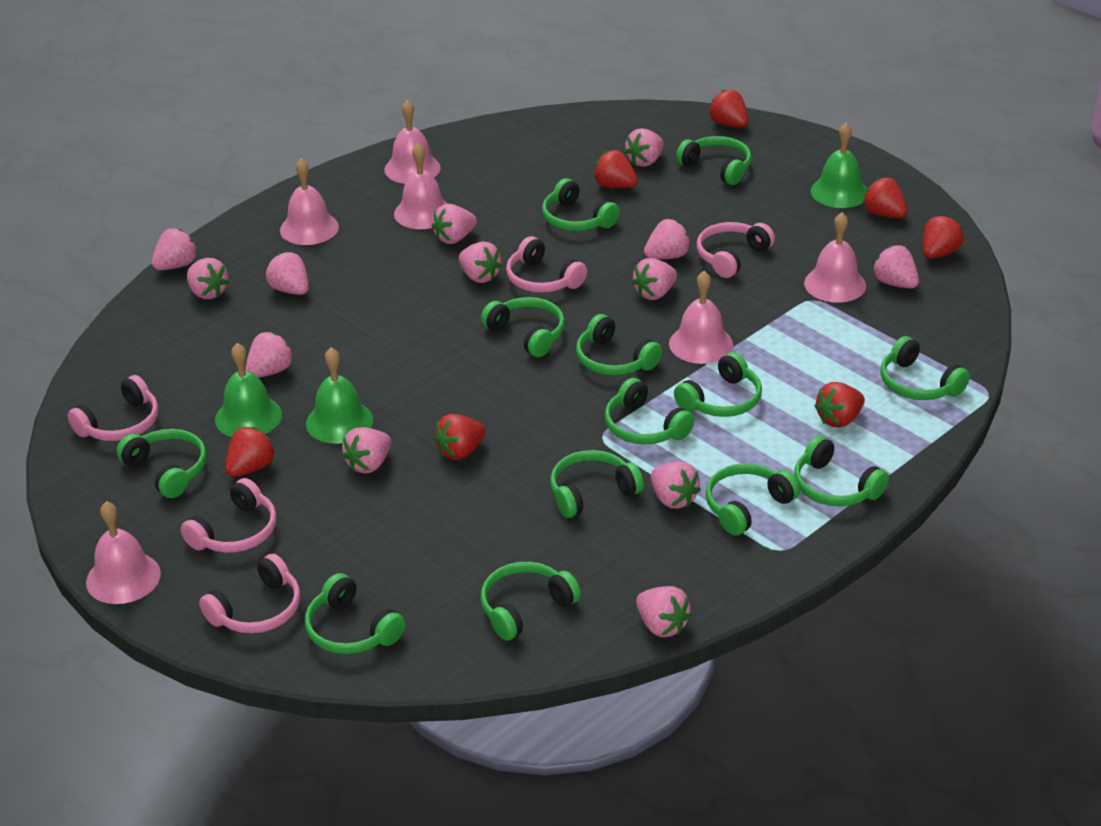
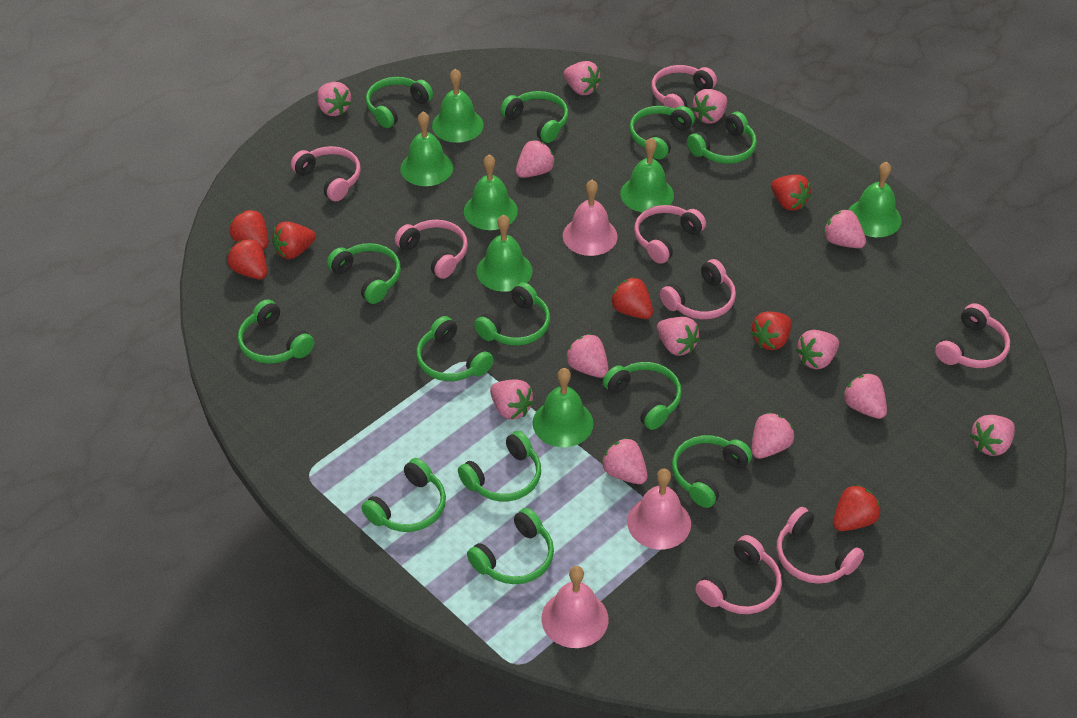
green bell: 3 -> 7
pink bell: 6 -> 3
pink headphones: 5 -> 8

